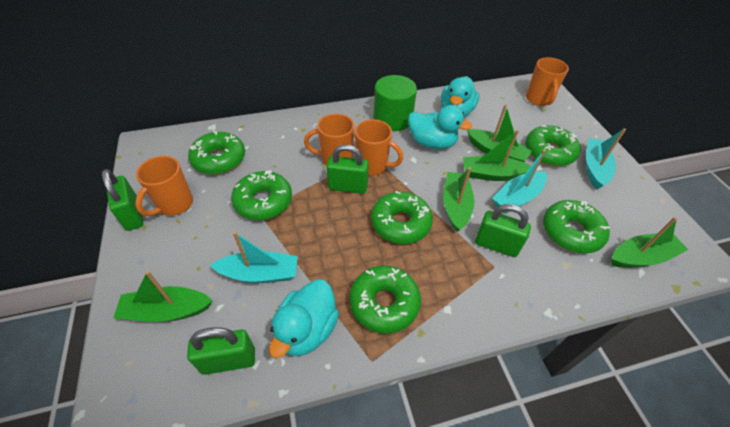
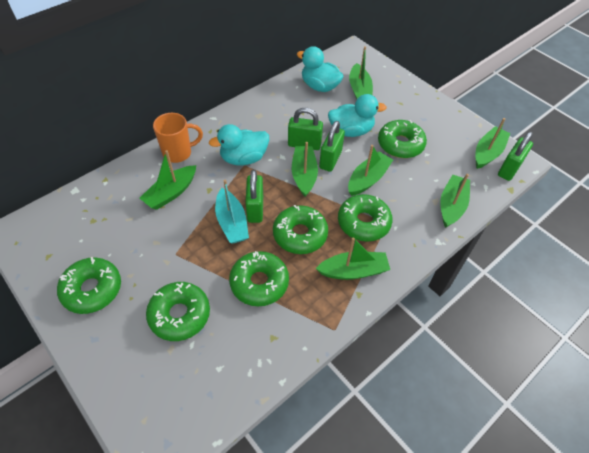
green boat: 5 -> 7
green cylinder: 1 -> 0
orange mug: 4 -> 1
turquoise boat: 3 -> 1

